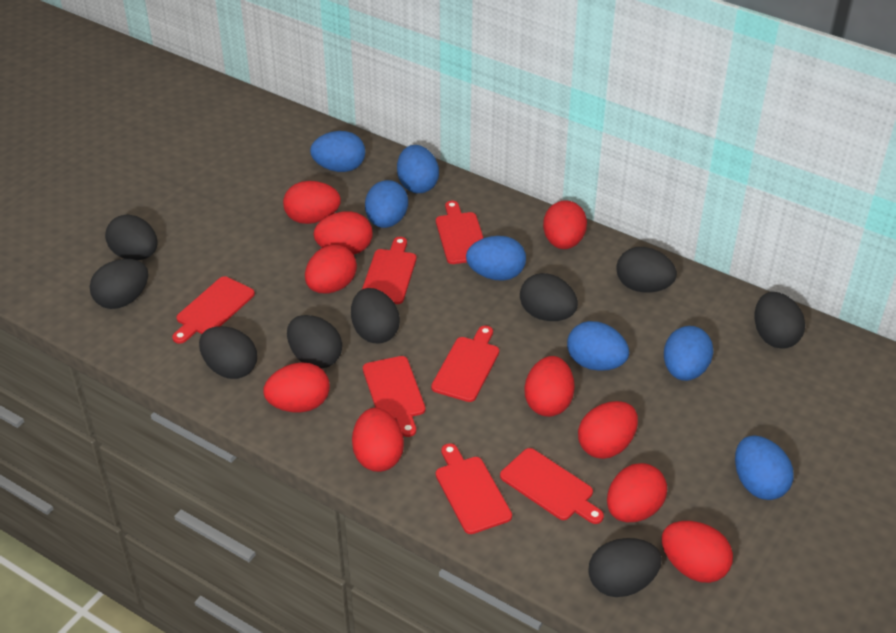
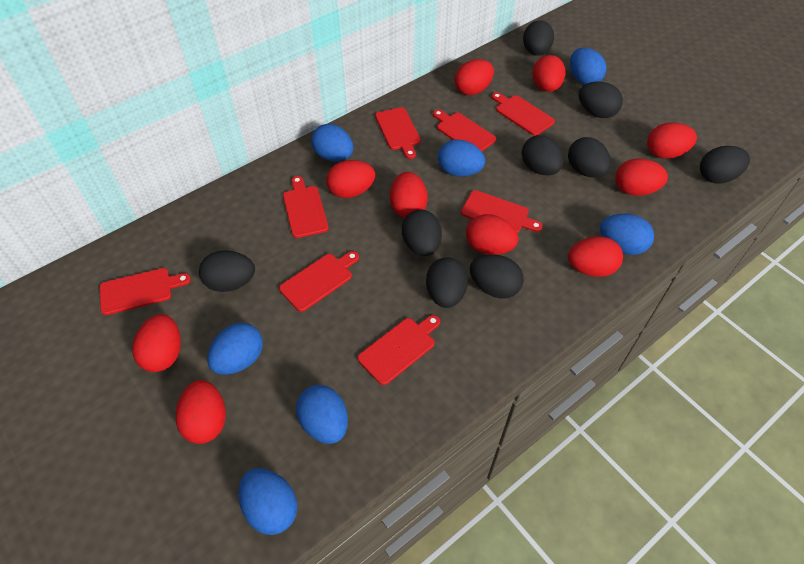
red cutting board: 7 -> 8

